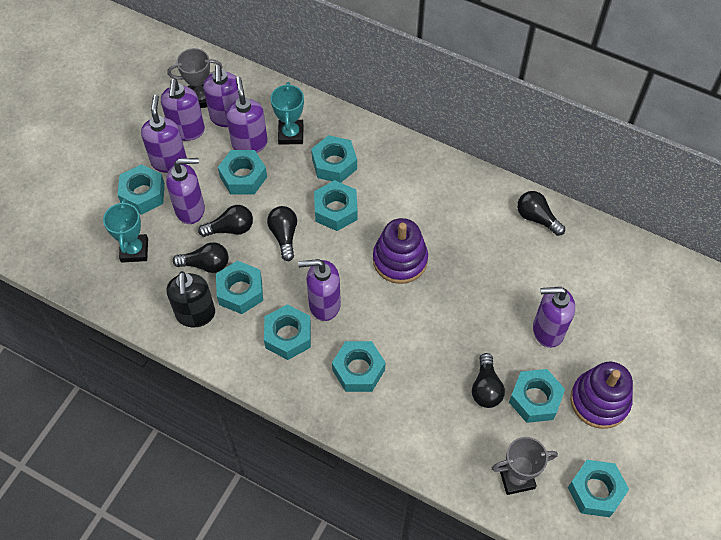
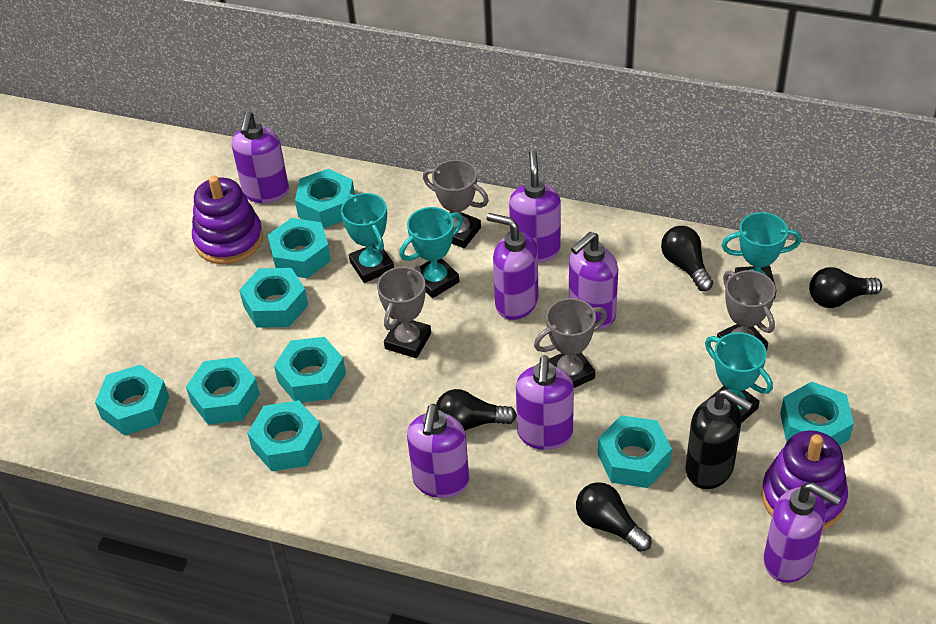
black light bulb: 5 -> 4
grey trophy: 2 -> 4
turquoise trophy: 2 -> 4

